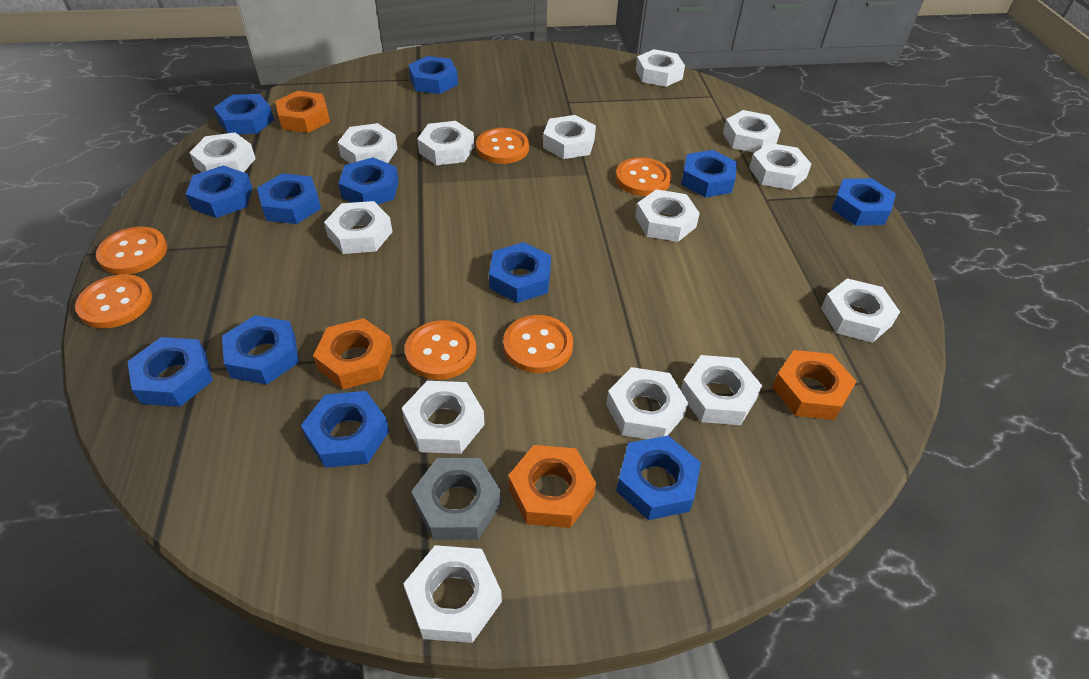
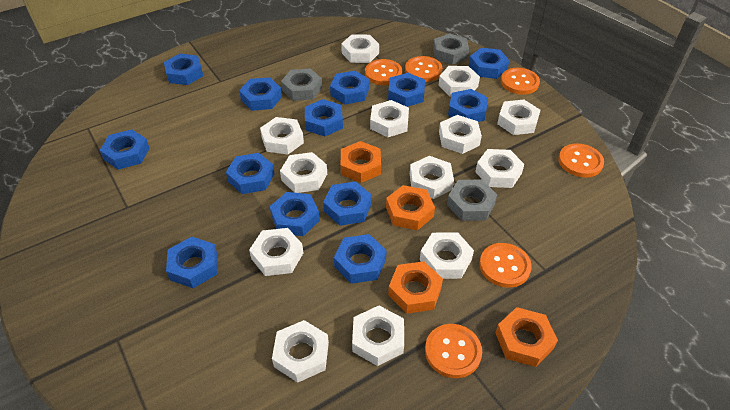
blue nut: 12 -> 13
grey nut: 1 -> 3
white nut: 14 -> 13

